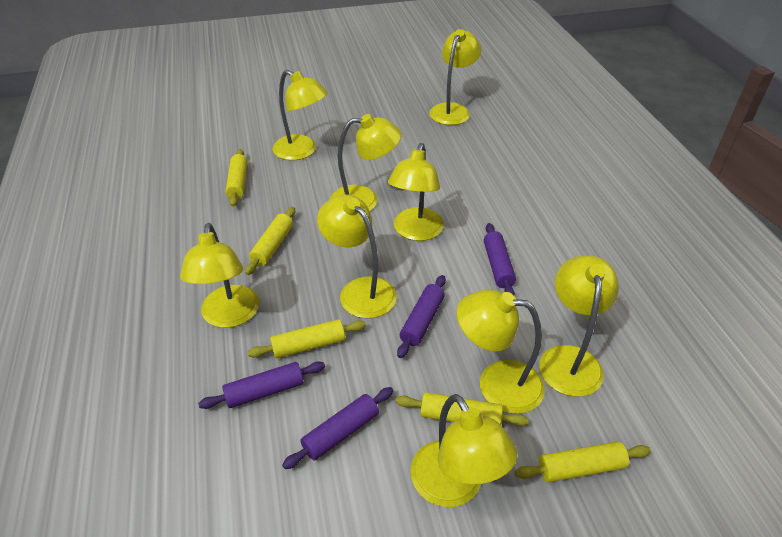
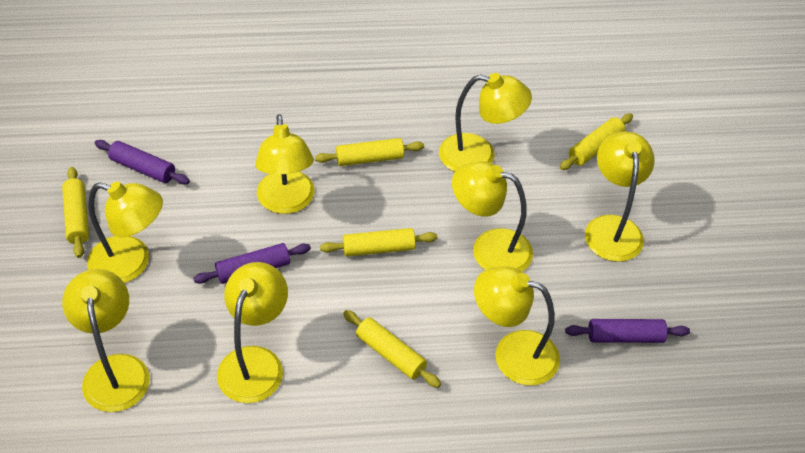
purple rolling pin: 4 -> 3
yellow lamp: 9 -> 8

